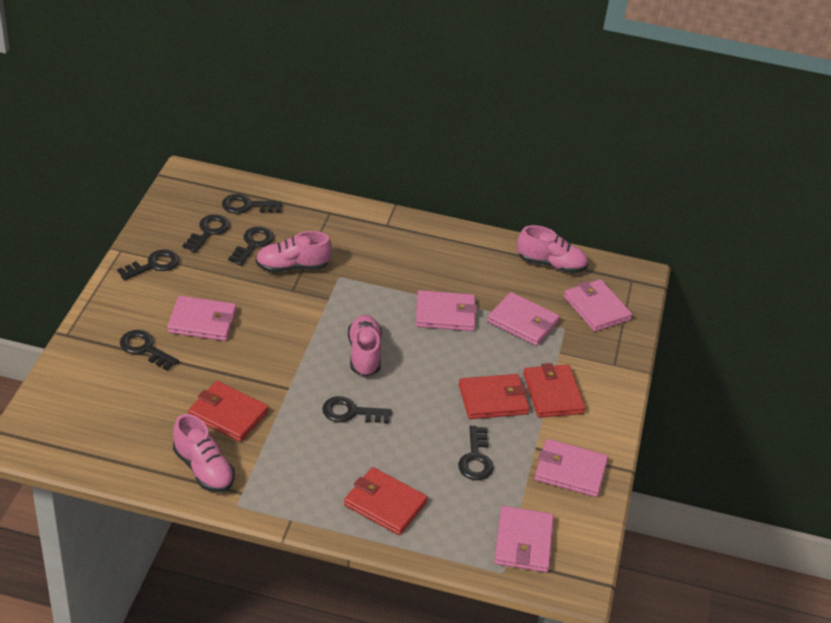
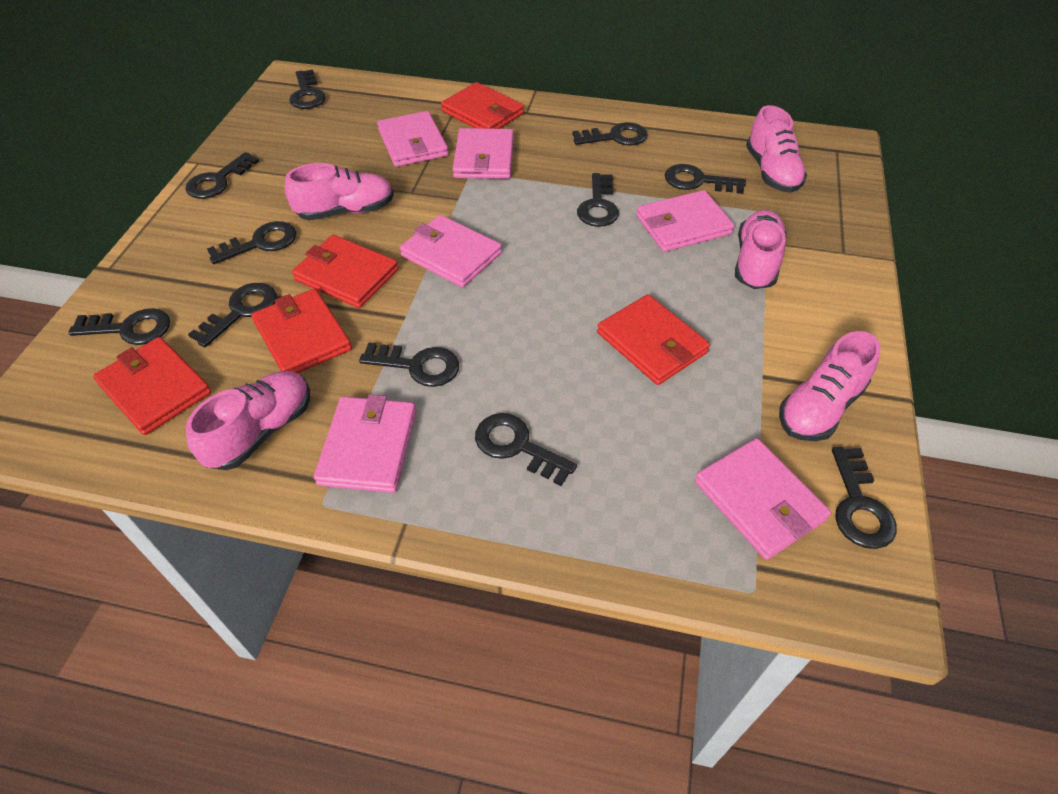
black key: 7 -> 11
pink shoe: 4 -> 5
red wallet: 4 -> 5

